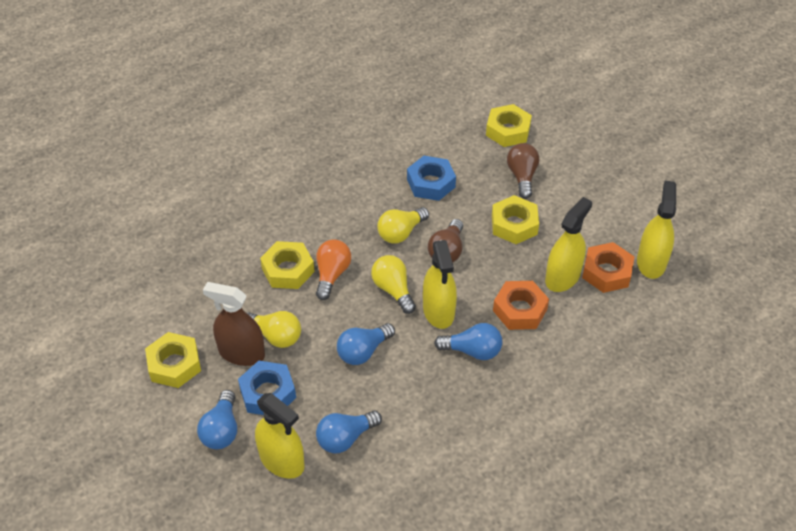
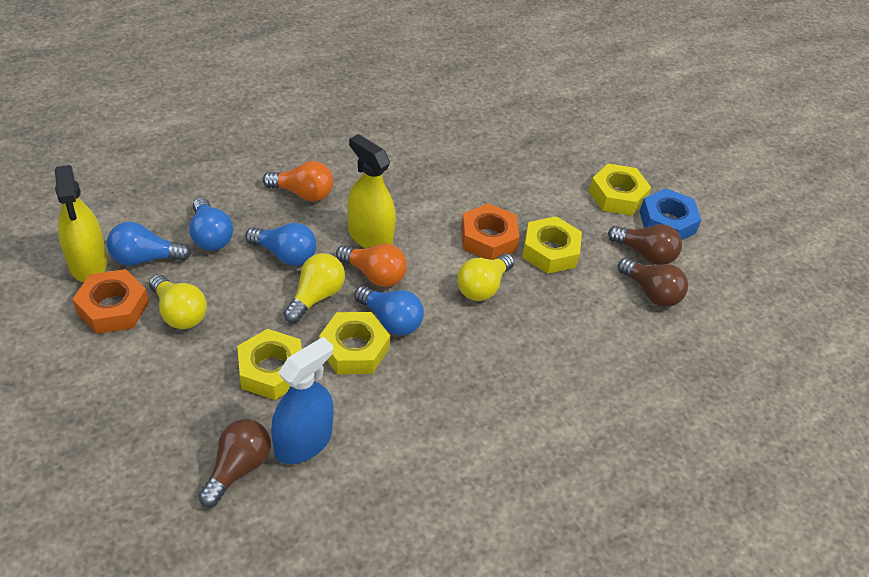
blue nut: 2 -> 1
blue spray bottle: 0 -> 1
brown light bulb: 2 -> 3
brown spray bottle: 1 -> 0
orange light bulb: 1 -> 2
yellow spray bottle: 4 -> 2

